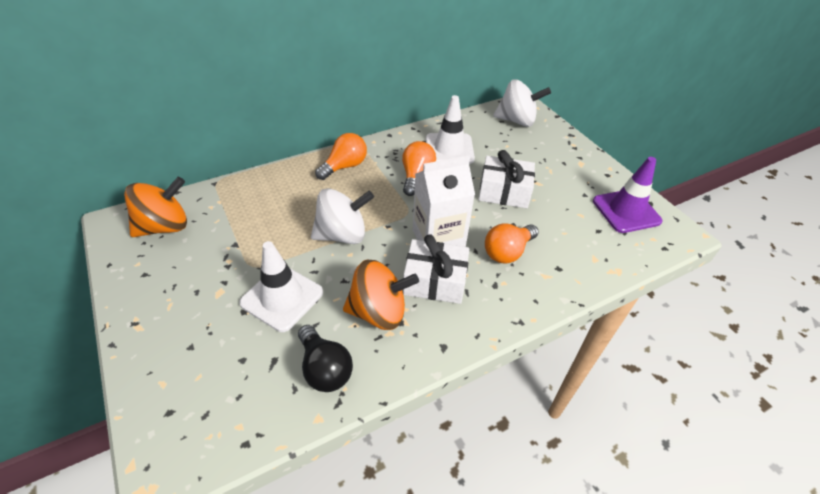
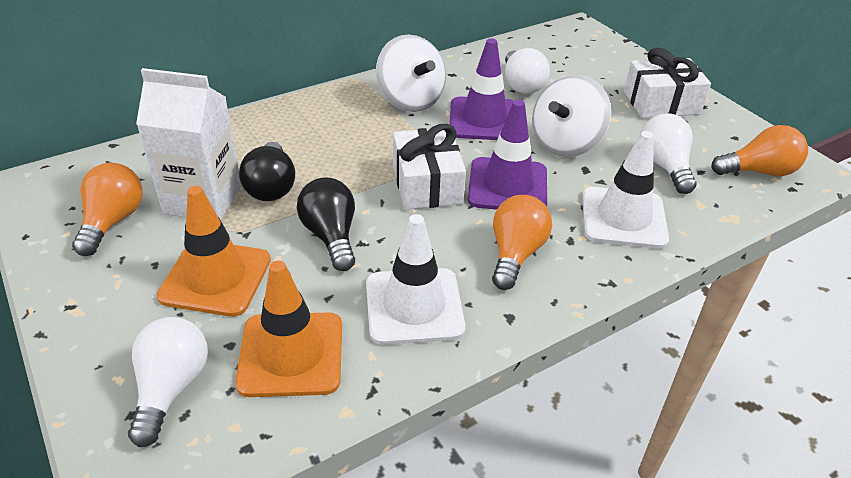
black light bulb: 1 -> 2
orange spinning top: 2 -> 0
orange traffic cone: 0 -> 2
purple traffic cone: 1 -> 2
white light bulb: 0 -> 3

